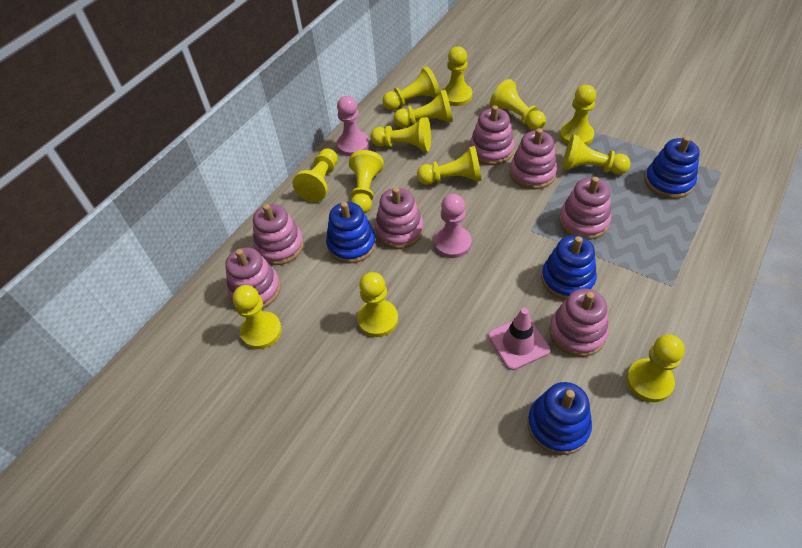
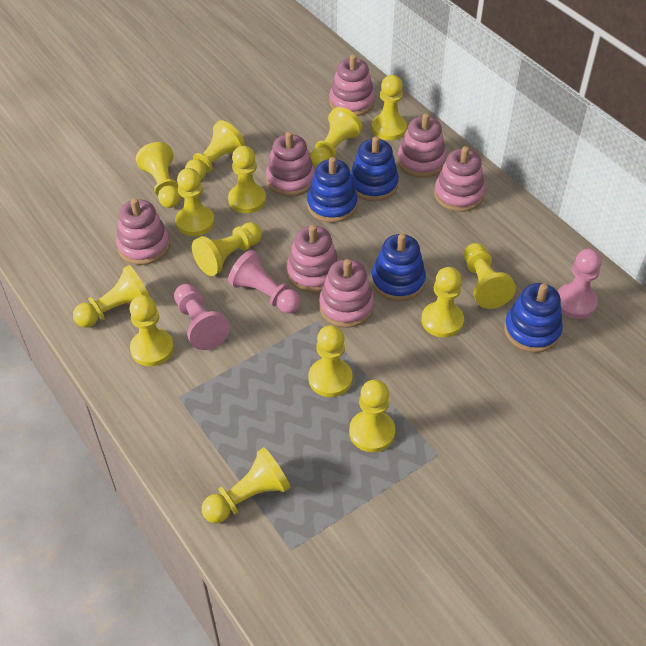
pink pawn: 2 -> 3
pink traffic cone: 1 -> 0
yellow pawn: 13 -> 14

